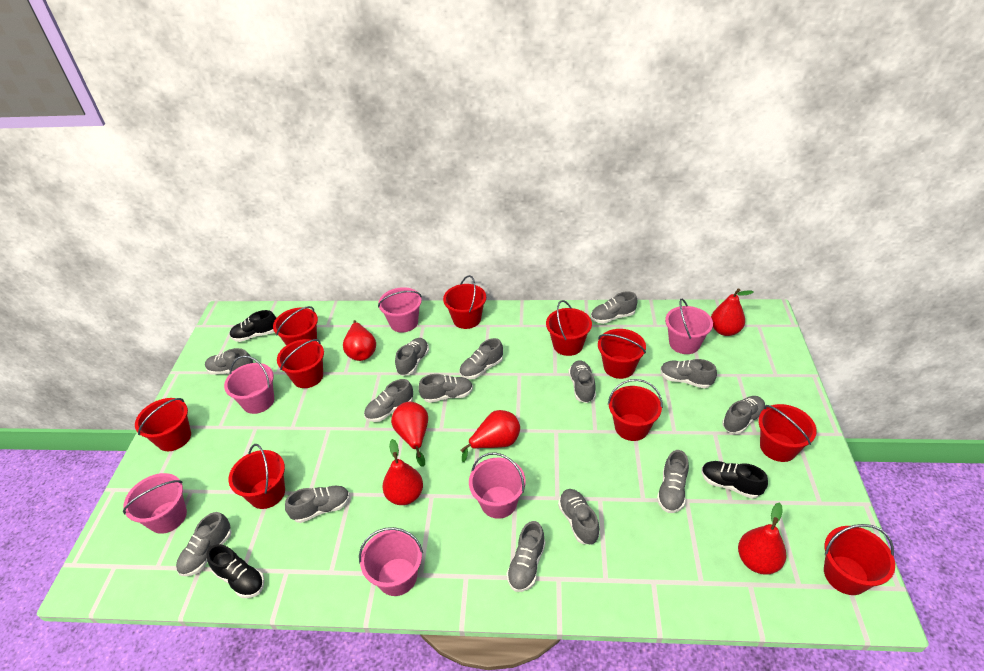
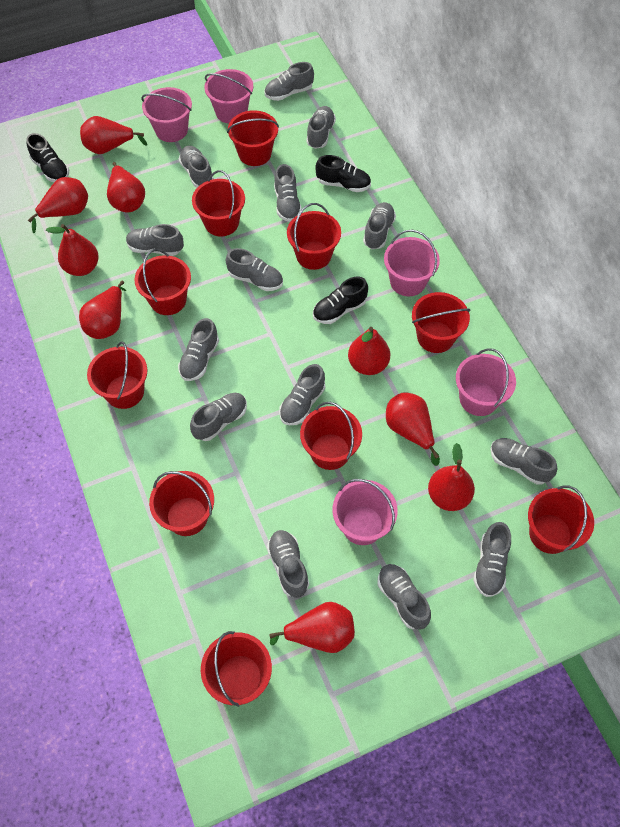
pink bucket: 6 -> 5
red pear: 6 -> 9

